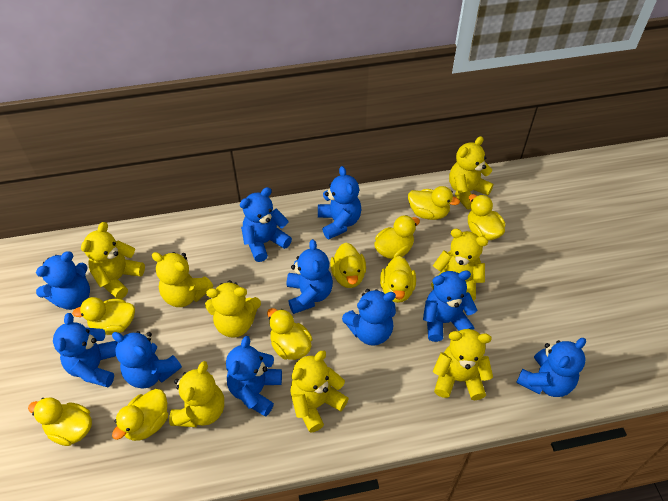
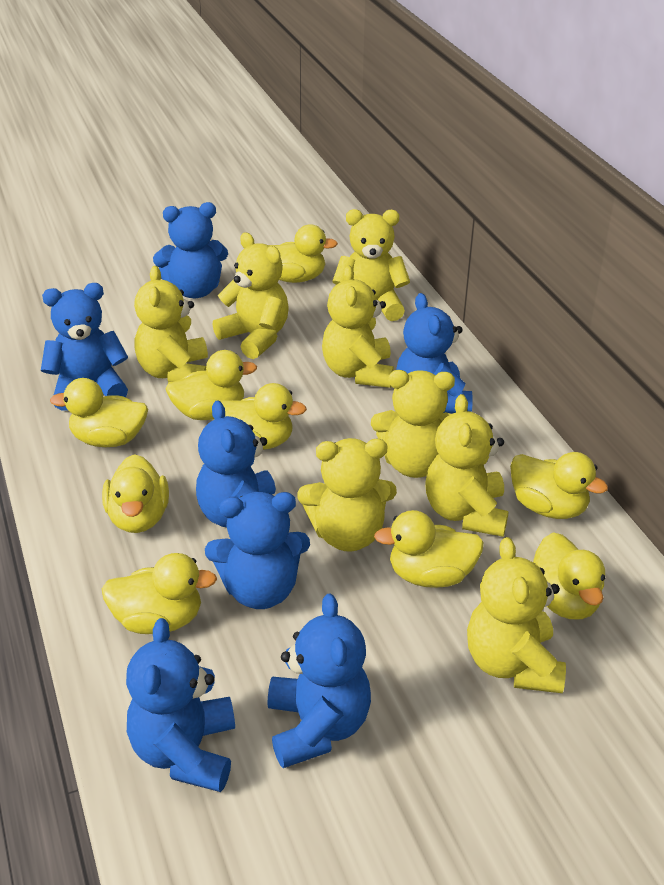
blue teddy bear: 10 -> 7

